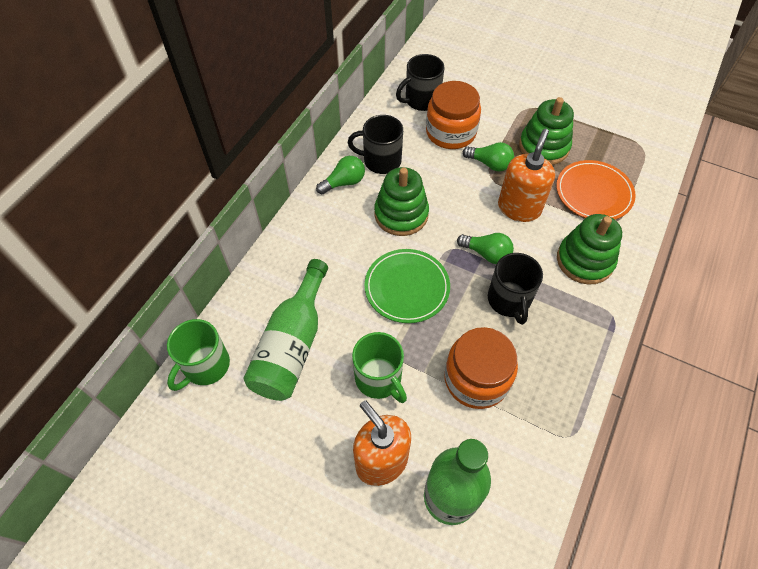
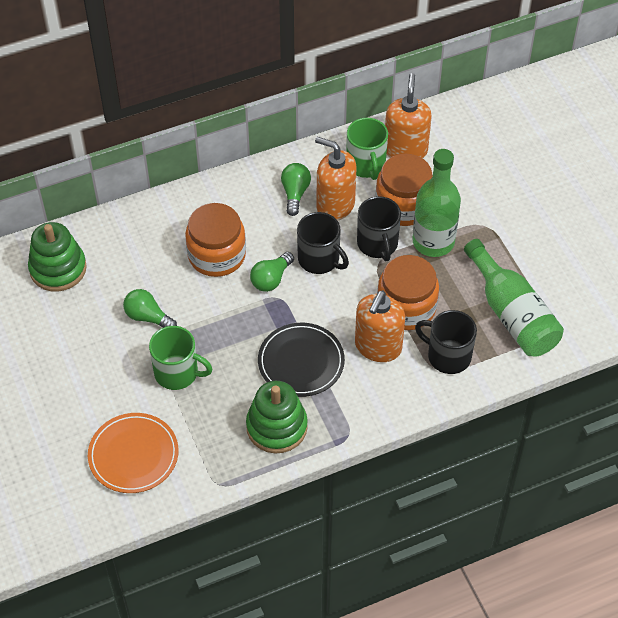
black plate: 0 -> 1
green plate: 1 -> 0
green stacking toy: 3 -> 2
orange jar: 2 -> 3
orange soap dispenser: 2 -> 3

